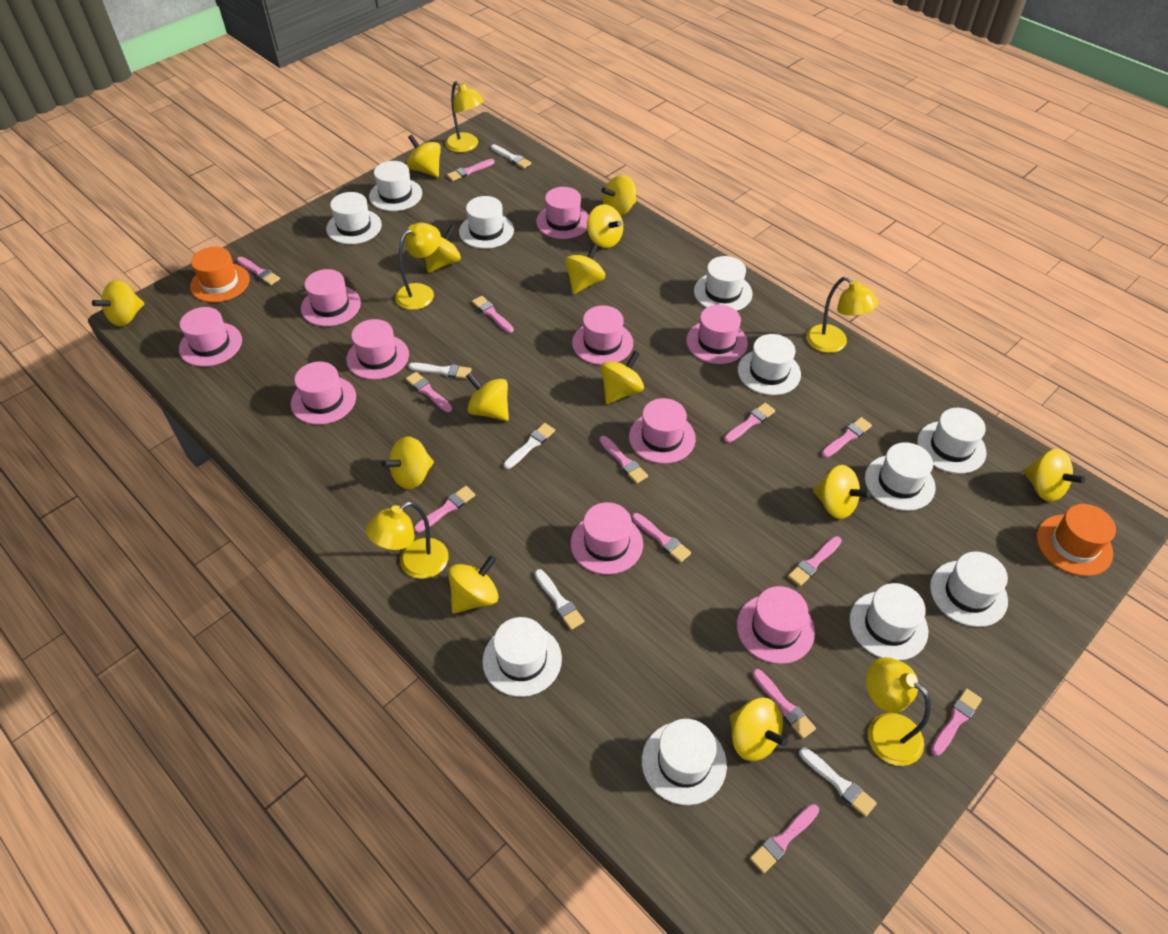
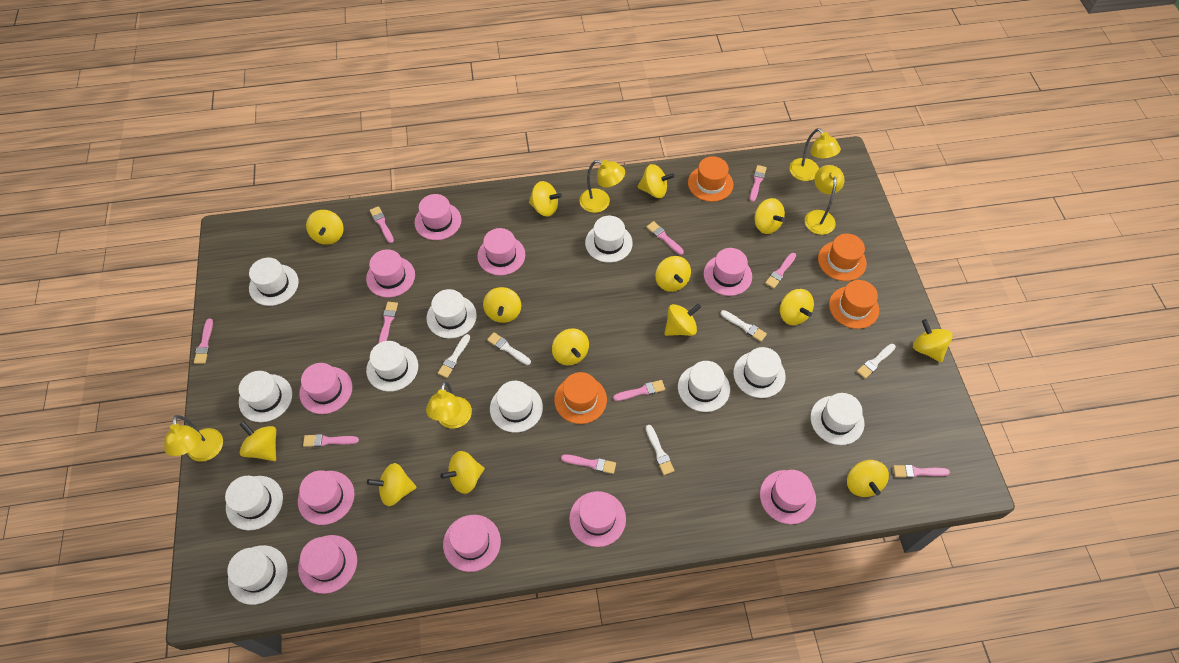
orange hat: 2 -> 4
pink brush: 13 -> 10
yellow spinning top: 13 -> 14

